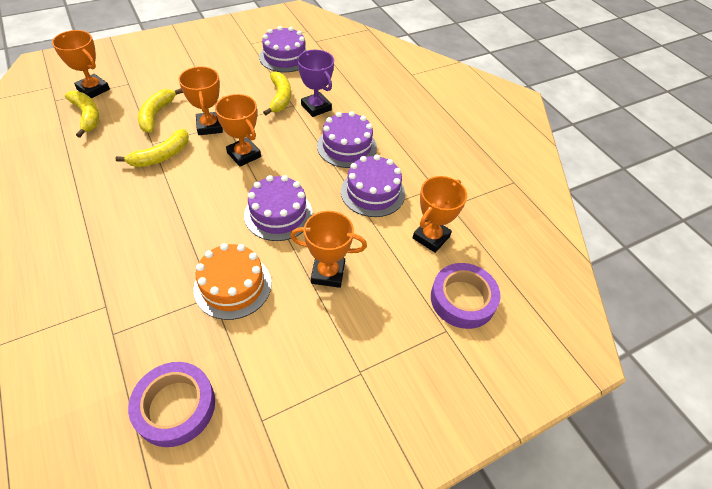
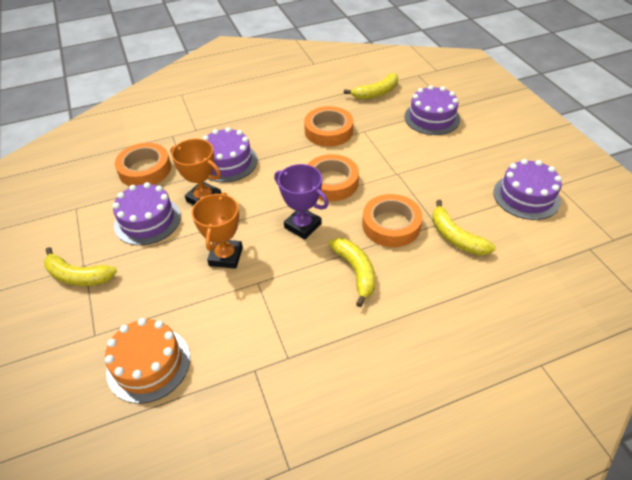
orange tape: 0 -> 4
orange trophy: 5 -> 2
purple tape: 2 -> 0

